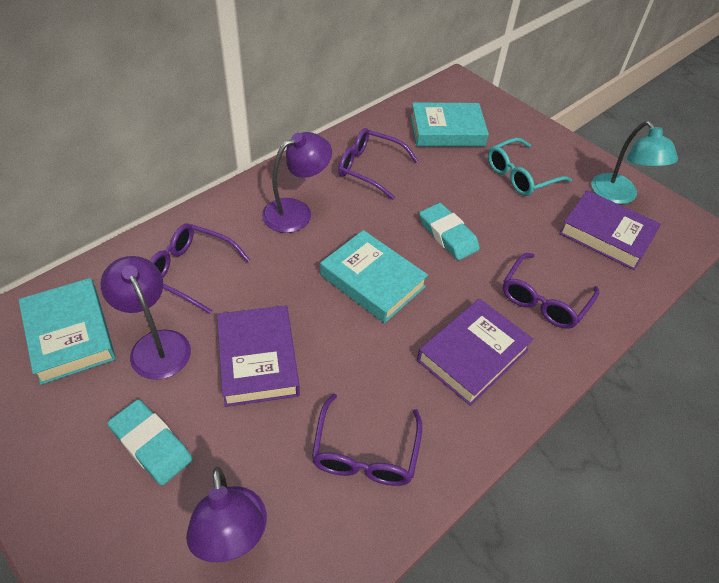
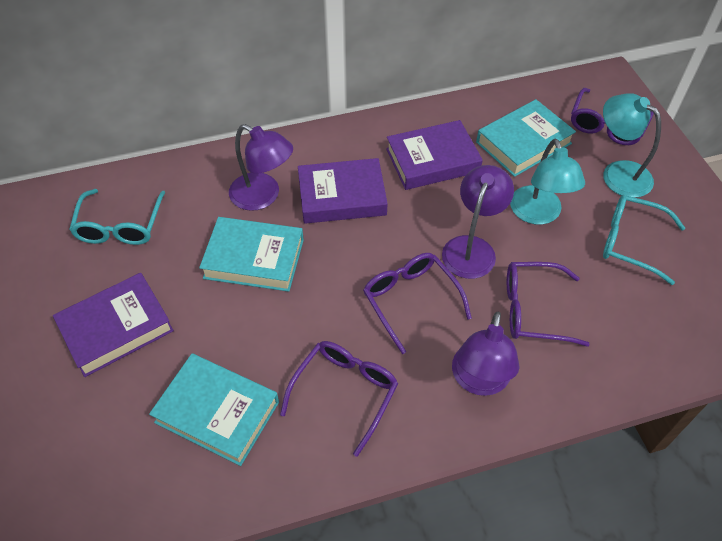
turquoise eraser: 2 -> 0
turquoise glasses: 1 -> 2
turquoise lamp: 1 -> 2

